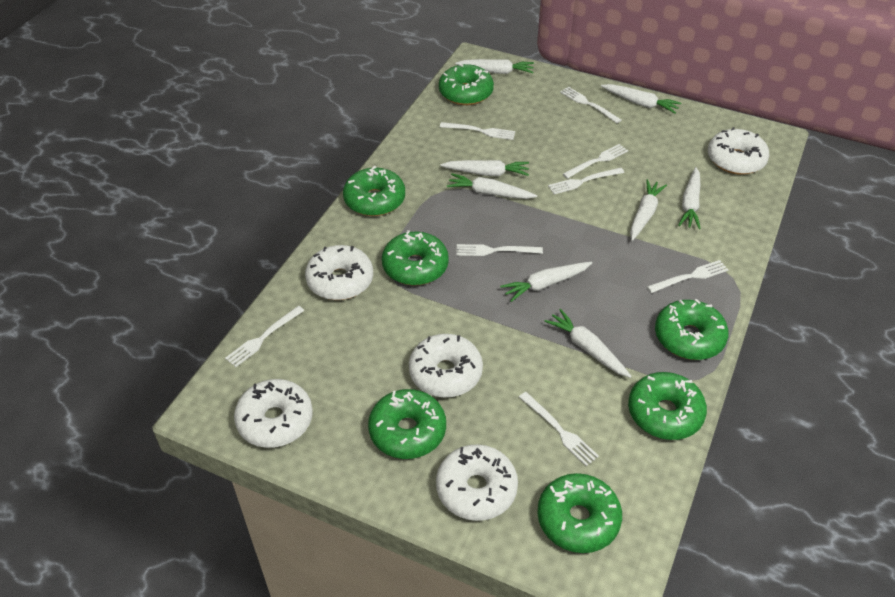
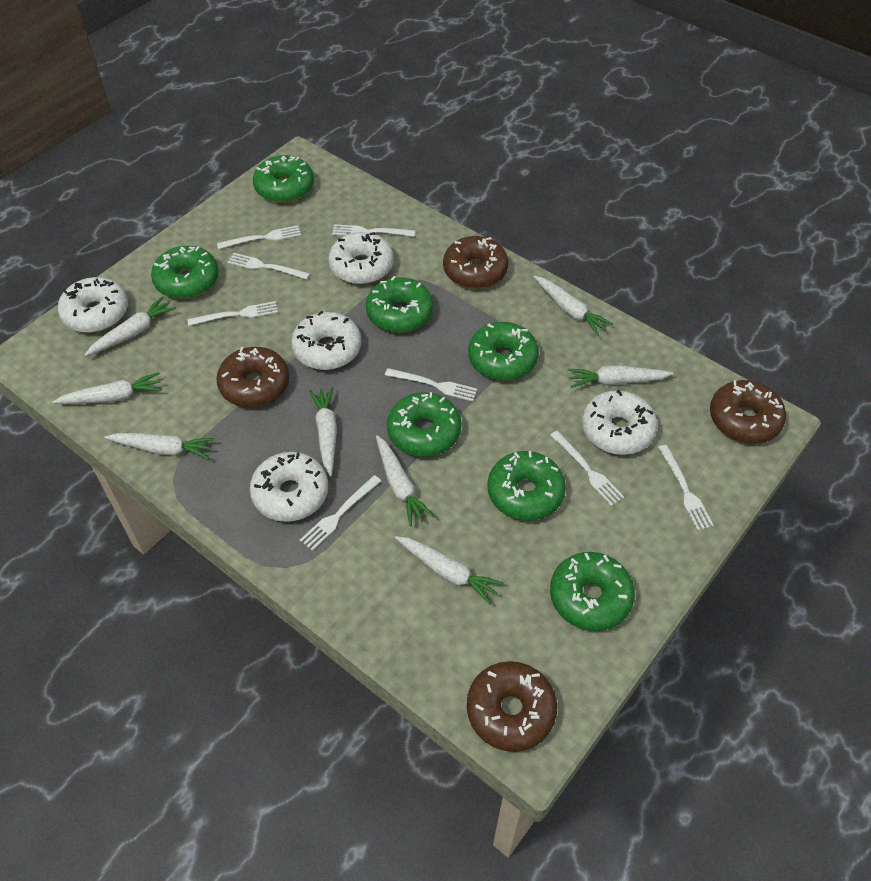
brown donut: 0 -> 4

